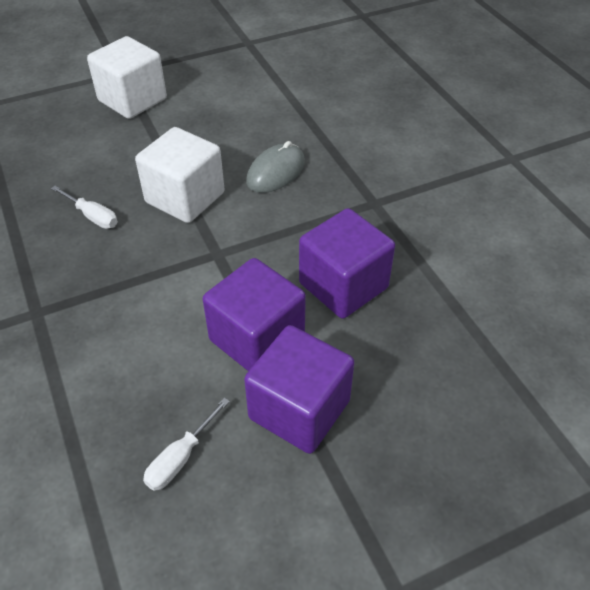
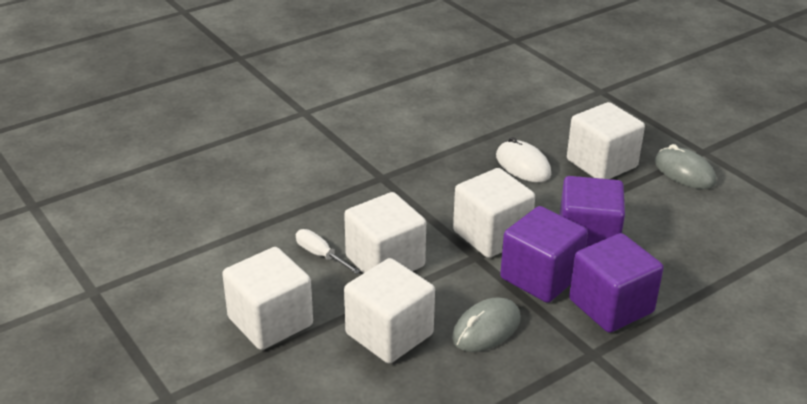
grey mouse: 1 -> 2
white cube: 2 -> 5
white mouse: 0 -> 1
white screwdriver: 2 -> 1

